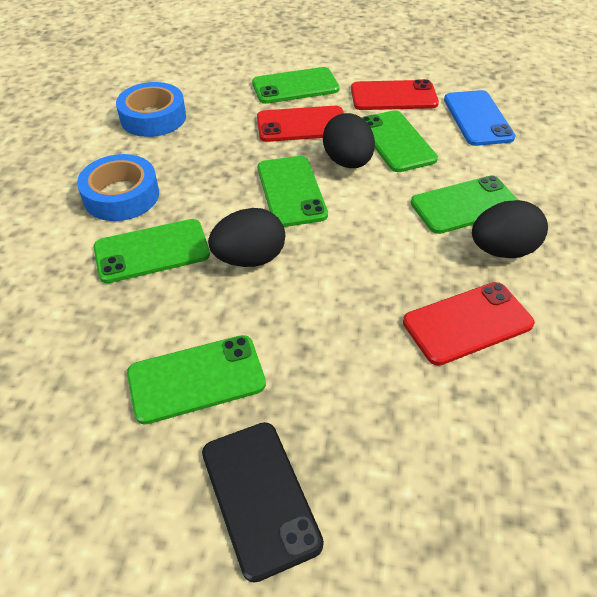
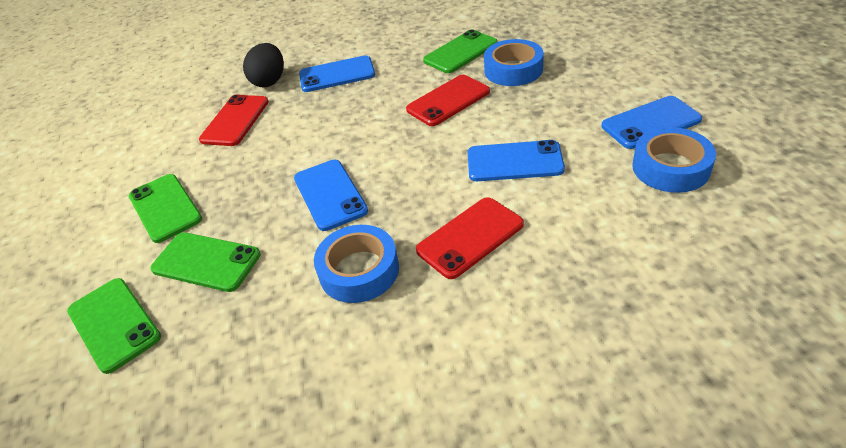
black egg: 3 -> 1
black phone: 1 -> 0
blue phone: 1 -> 4
blue tape: 2 -> 3
green phone: 6 -> 4

